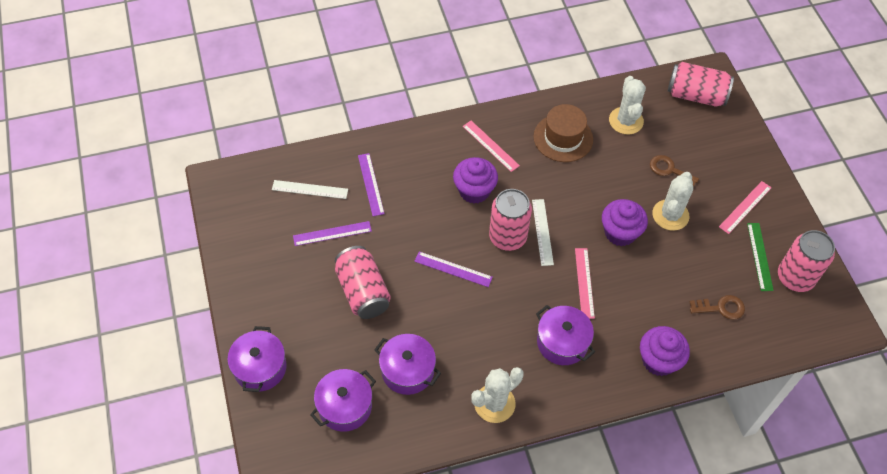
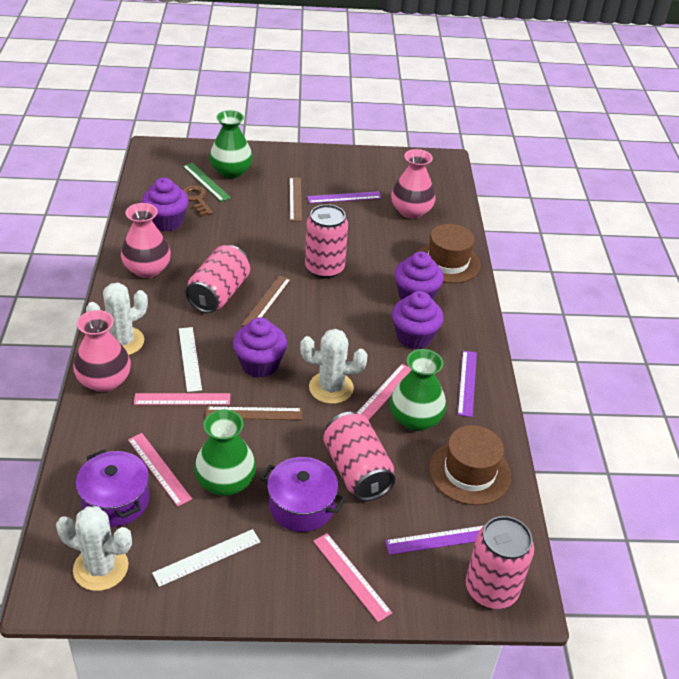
brown hat: 1 -> 2
brown key: 2 -> 1
brown ruler: 0 -> 3
green vase: 0 -> 3
pink ruler: 3 -> 4
pink vase: 0 -> 3
purple cupcake: 3 -> 4
purple pot: 4 -> 2

